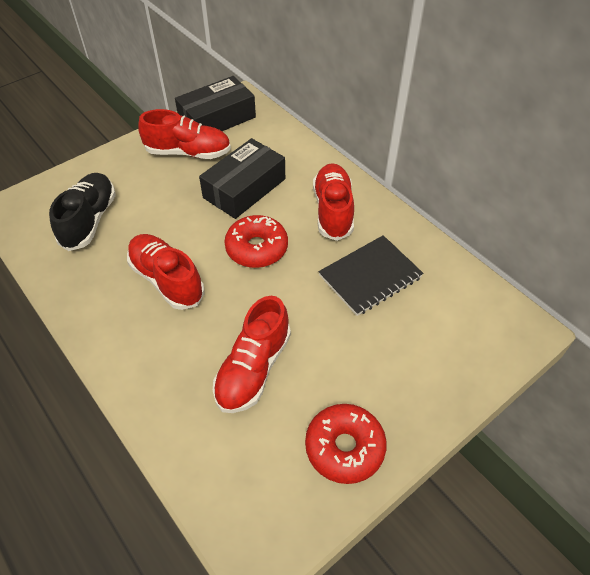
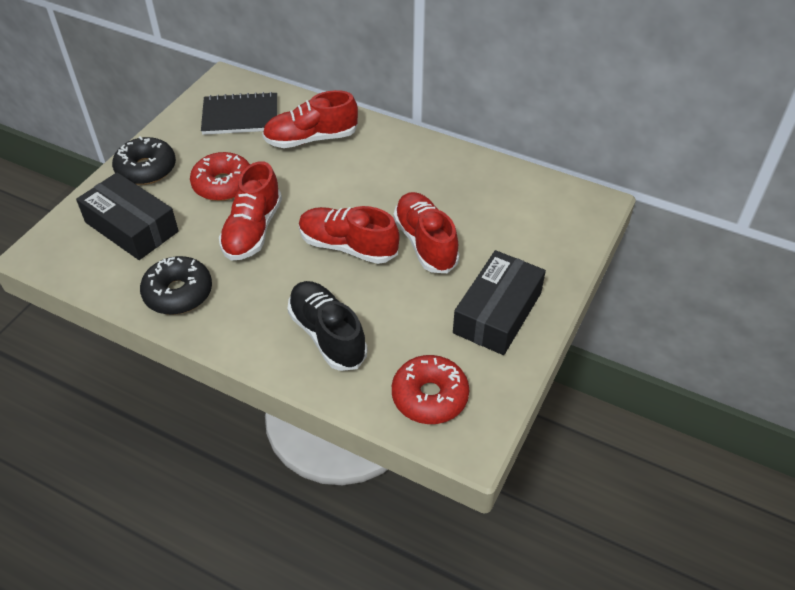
black donut: 0 -> 2

